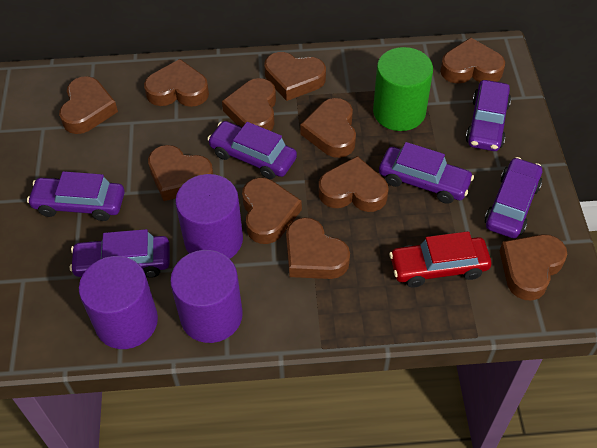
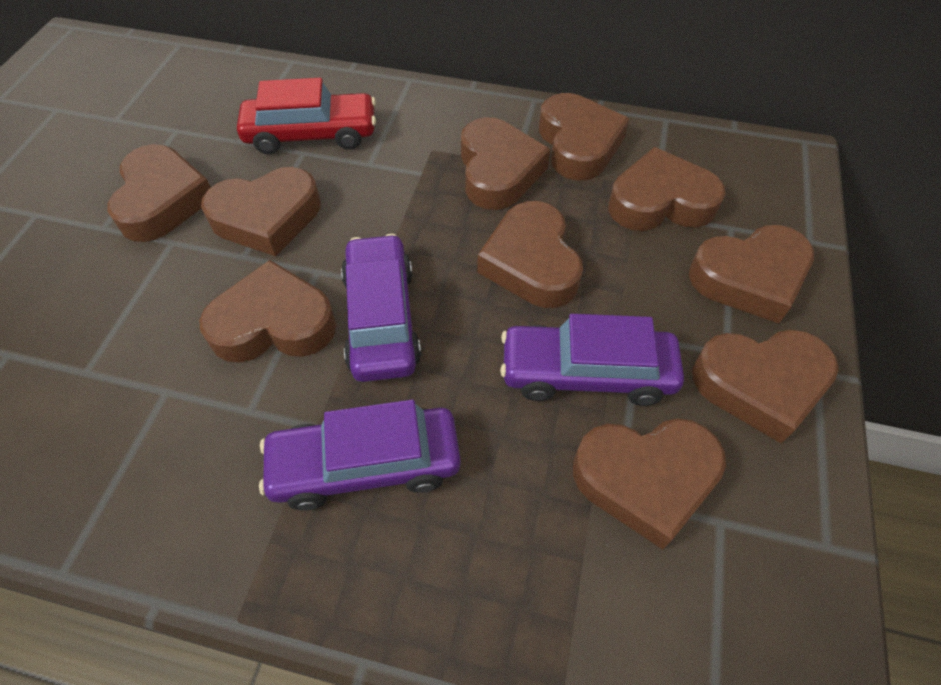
brown heart: 11 -> 10
green cylinder: 1 -> 0
purple car: 6 -> 3
purple cylinder: 3 -> 0

